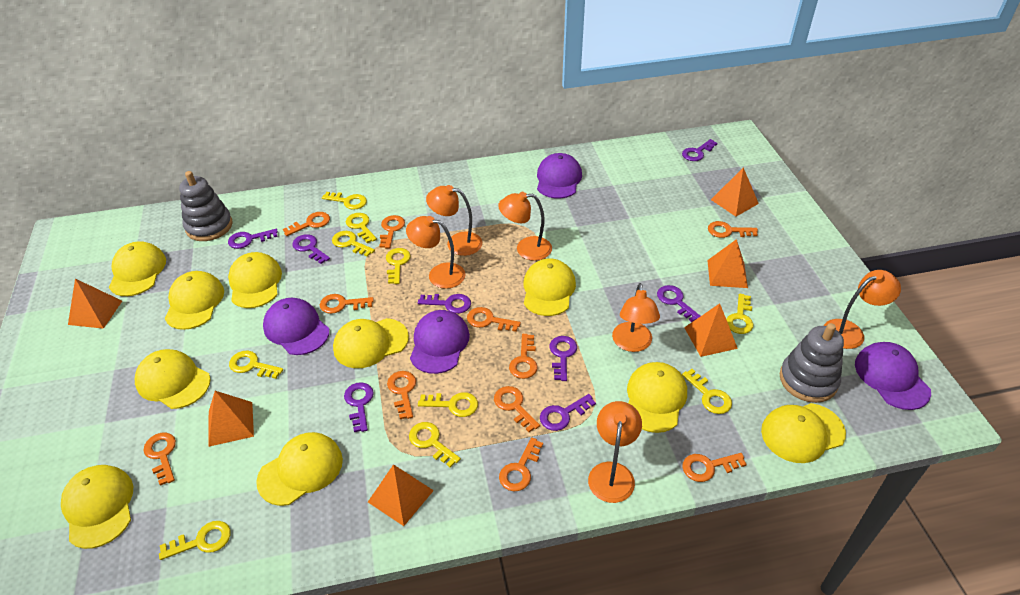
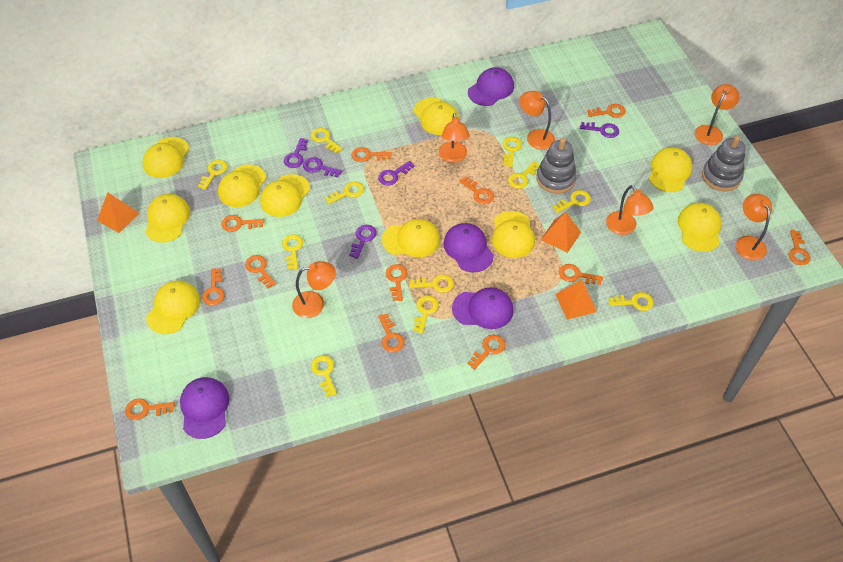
orange key: 11 -> 12
orange pyramid: 6 -> 3
purple key: 8 -> 5
yellow key: 10 -> 11

